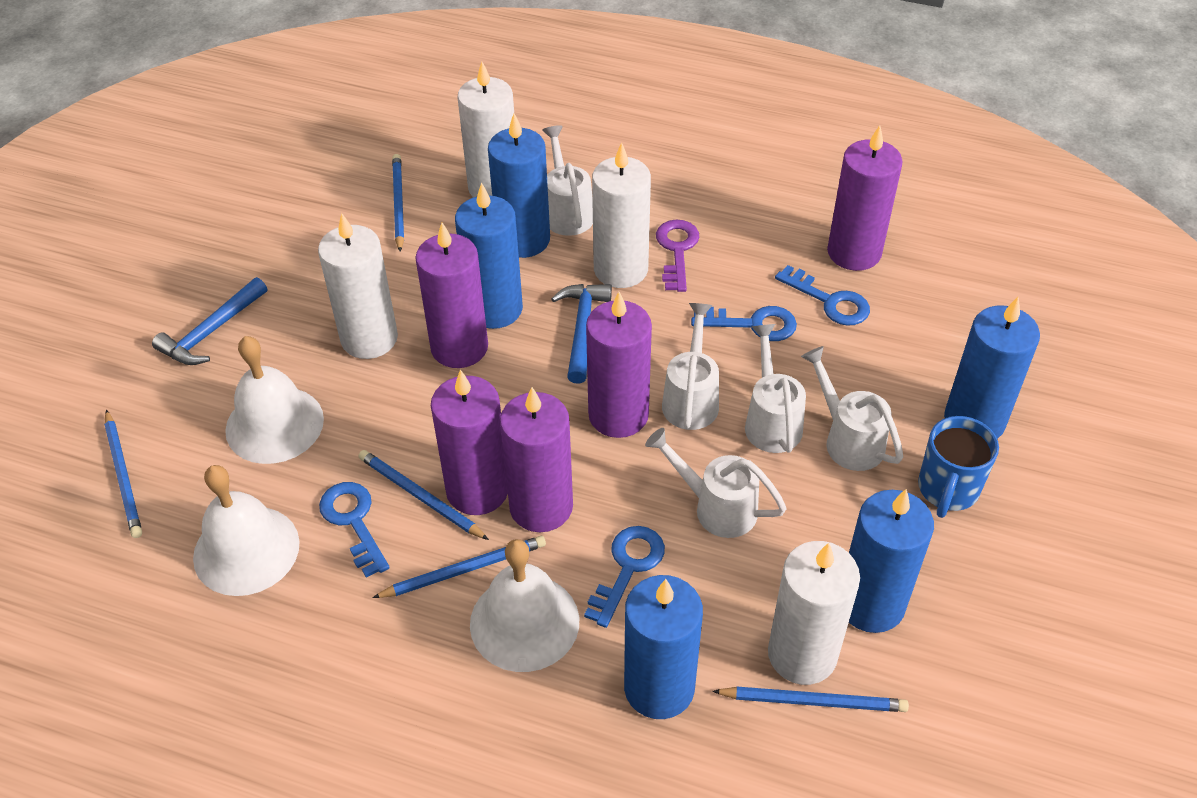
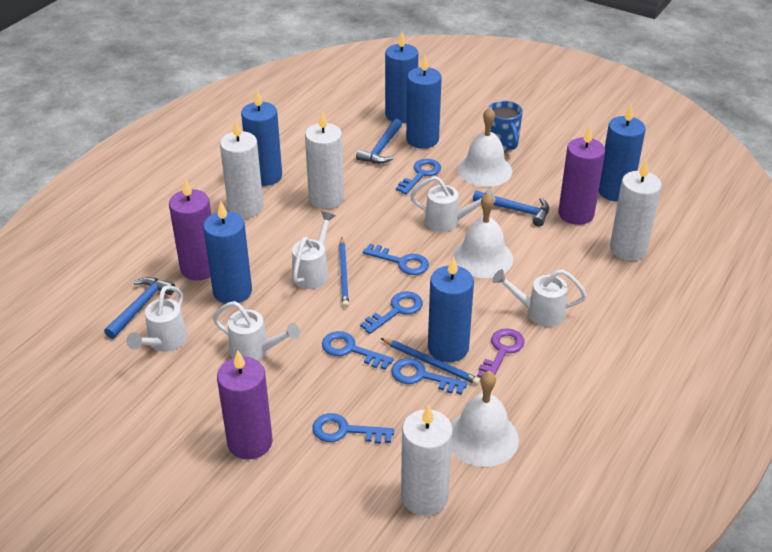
blue candle: 5 -> 6
blue hammer: 2 -> 3
blue key: 4 -> 6
blue pencil: 5 -> 2
purple candle: 5 -> 3

